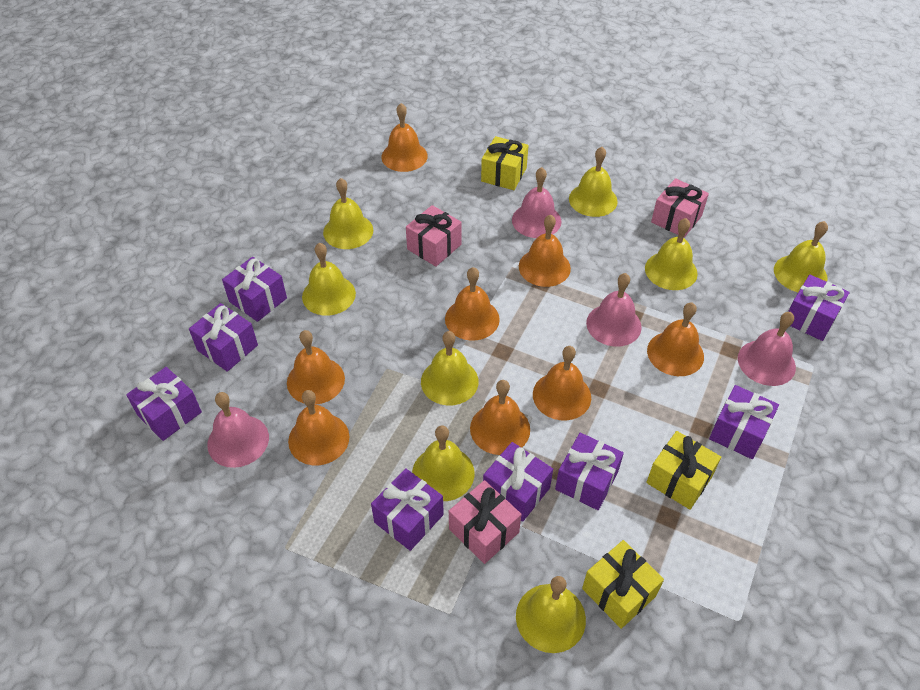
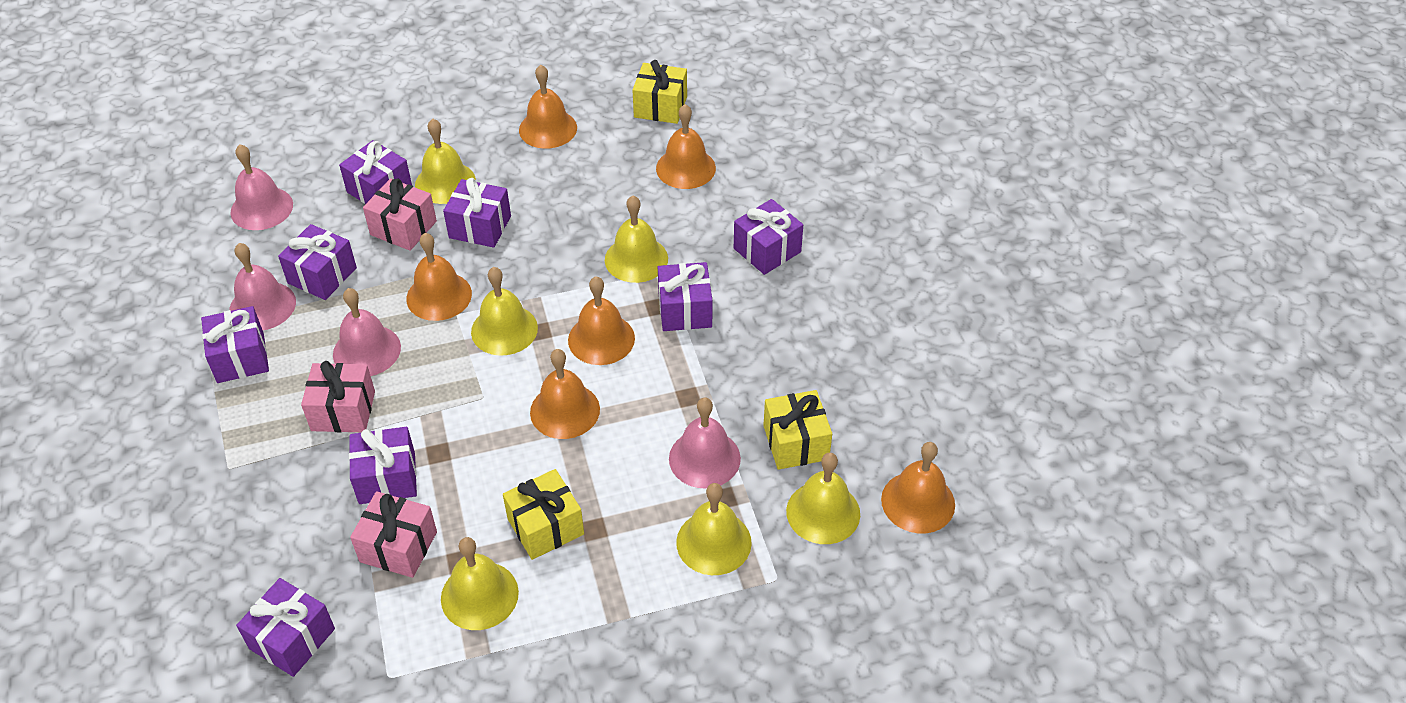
orange bell: 8 -> 6
yellow bell: 8 -> 6

